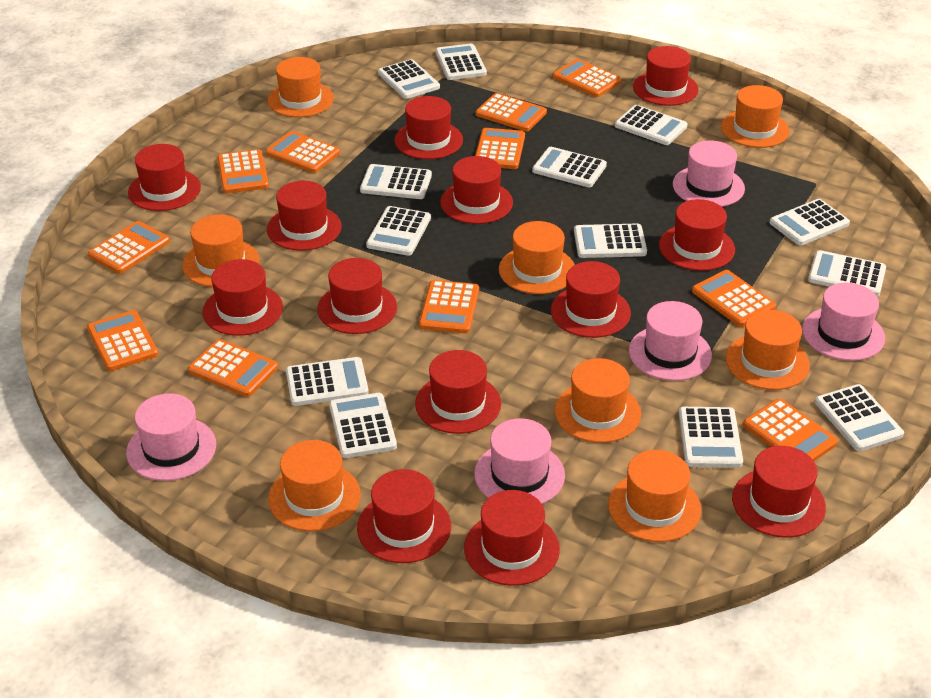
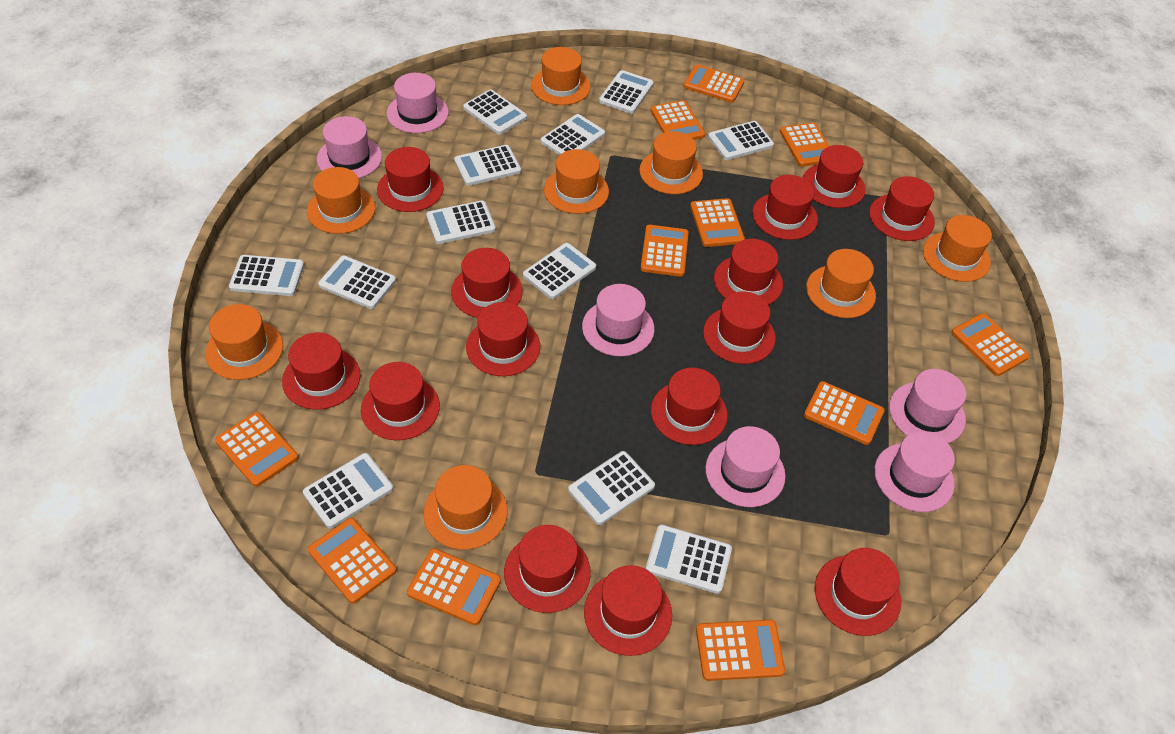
pink hat: 5 -> 6
red hat: 13 -> 14
white calculator: 13 -> 12

